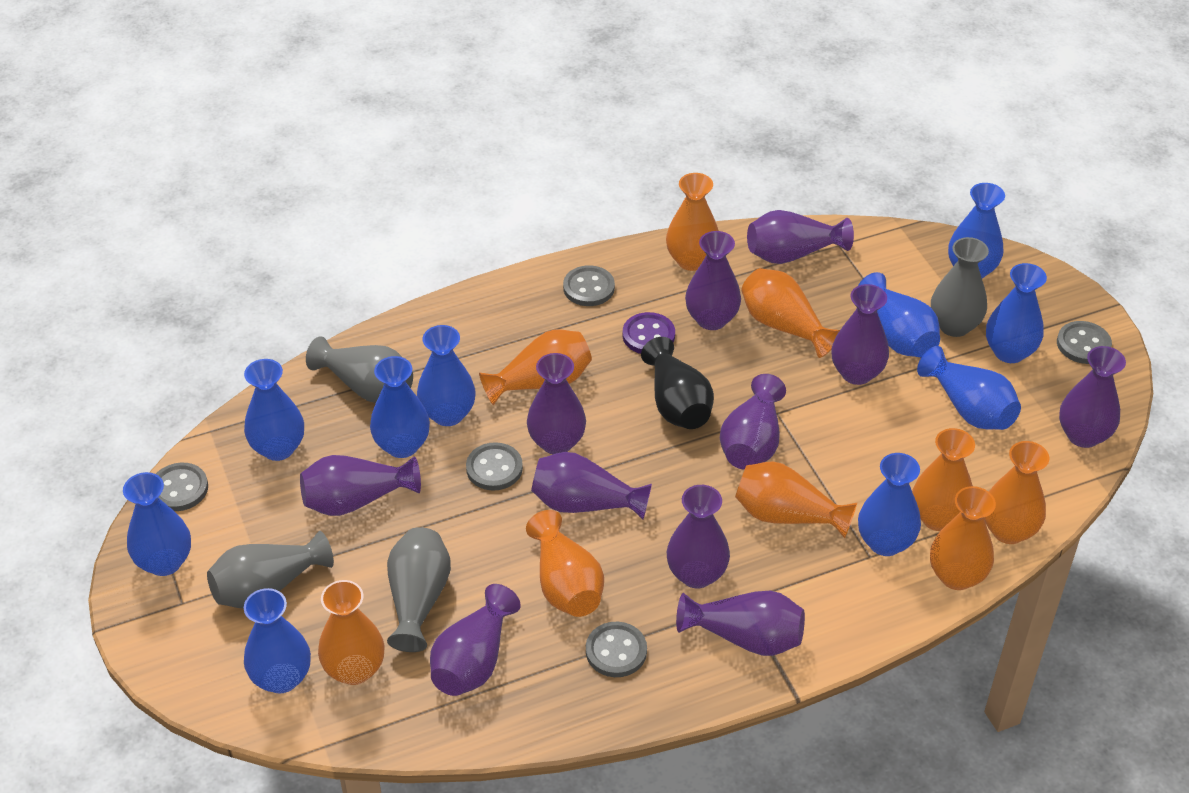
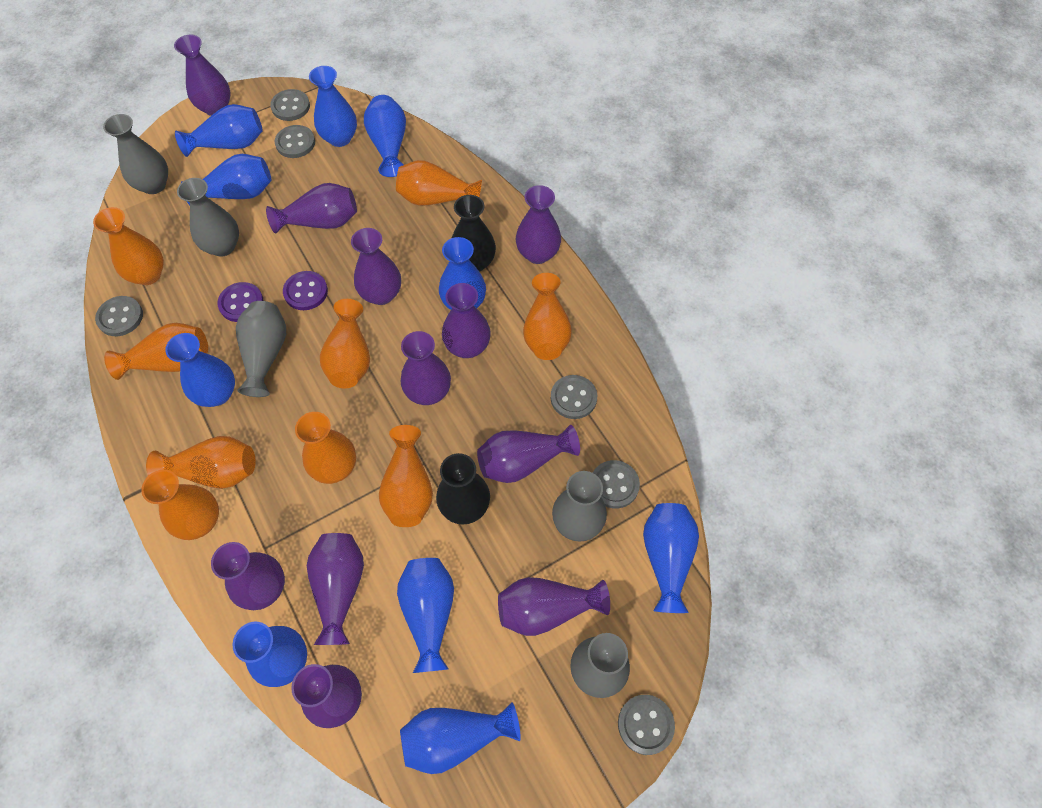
black vase: 1 -> 2
grey button: 5 -> 6
grey vase: 4 -> 5
purple button: 1 -> 2

